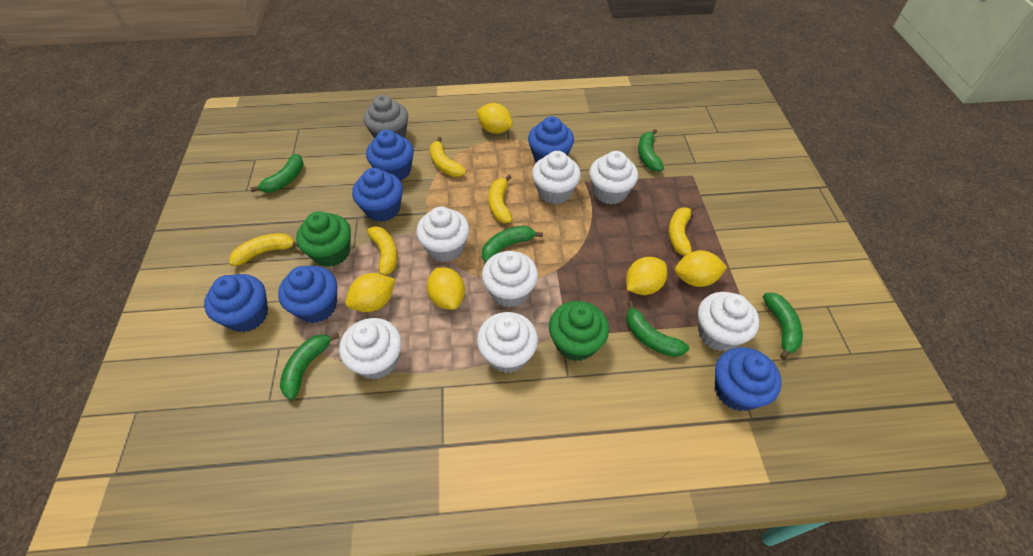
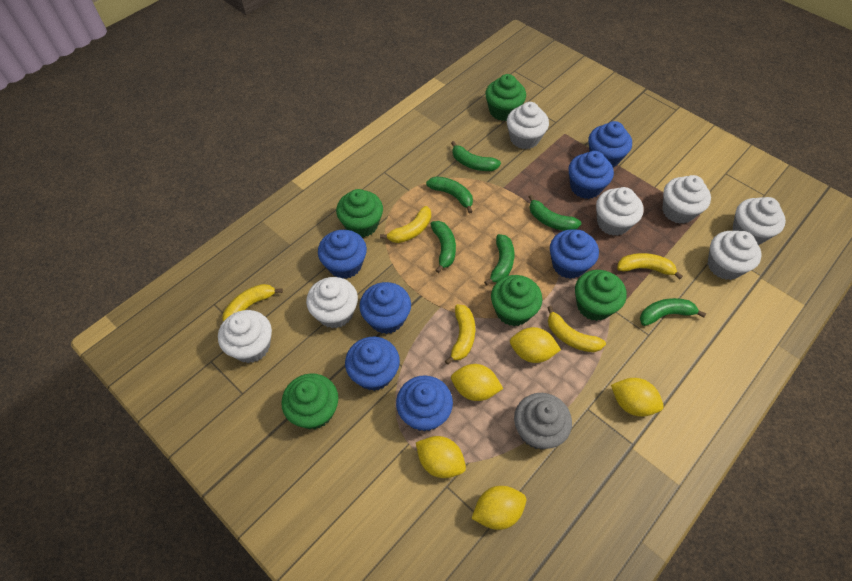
blue cupcake: 6 -> 7
green cupcake: 2 -> 5

